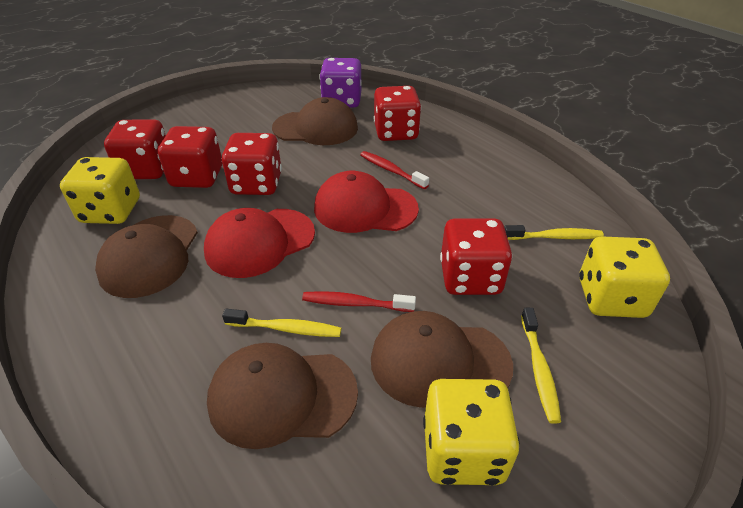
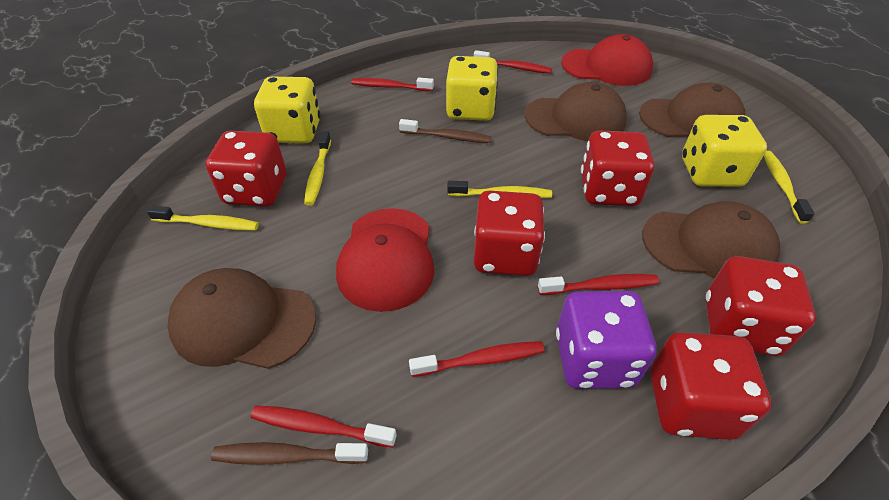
brown toothbrush: 0 -> 2
red toothbrush: 2 -> 5
yellow toothbrush: 3 -> 4

